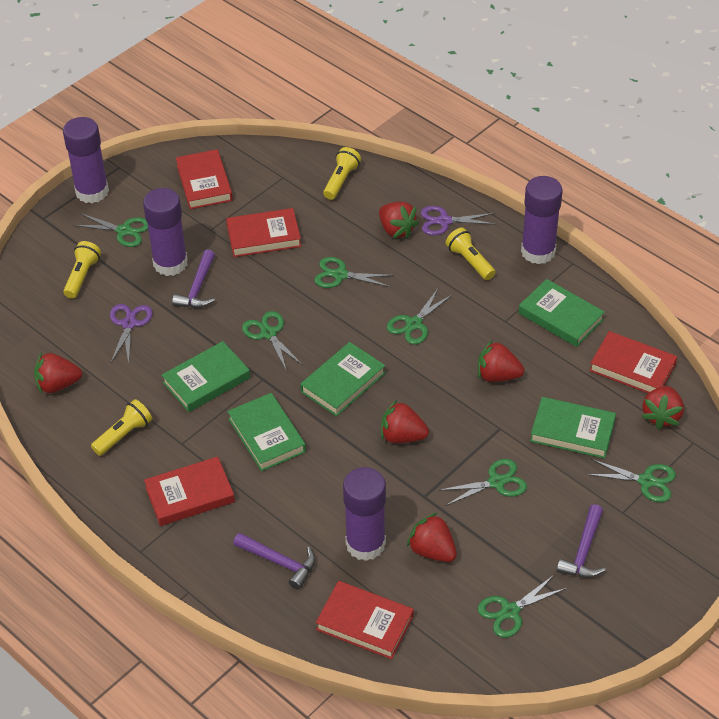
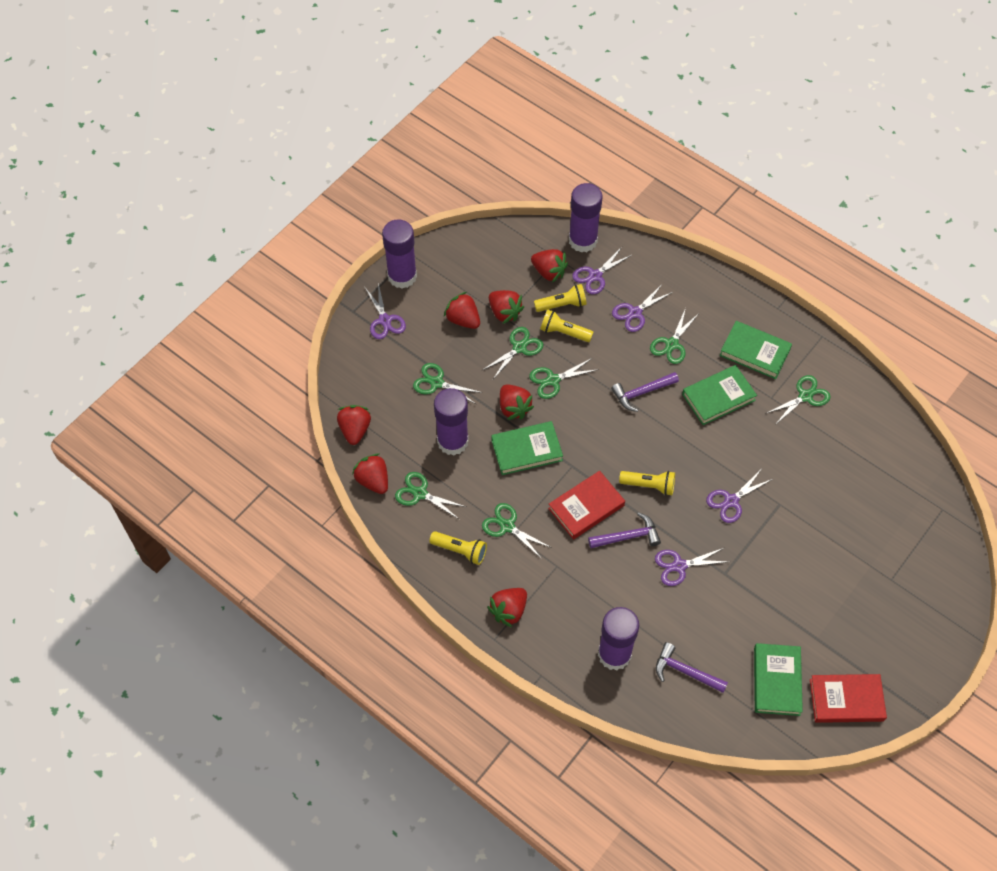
green book: 5 -> 4
purple scissors: 2 -> 5
red book: 5 -> 2
red strawberry: 6 -> 7

